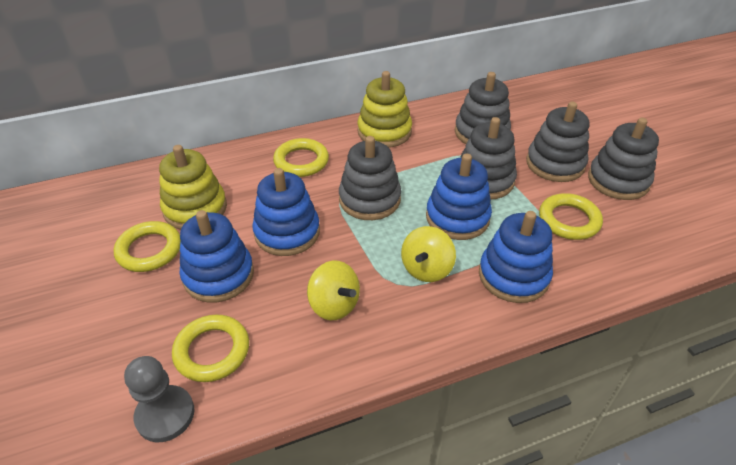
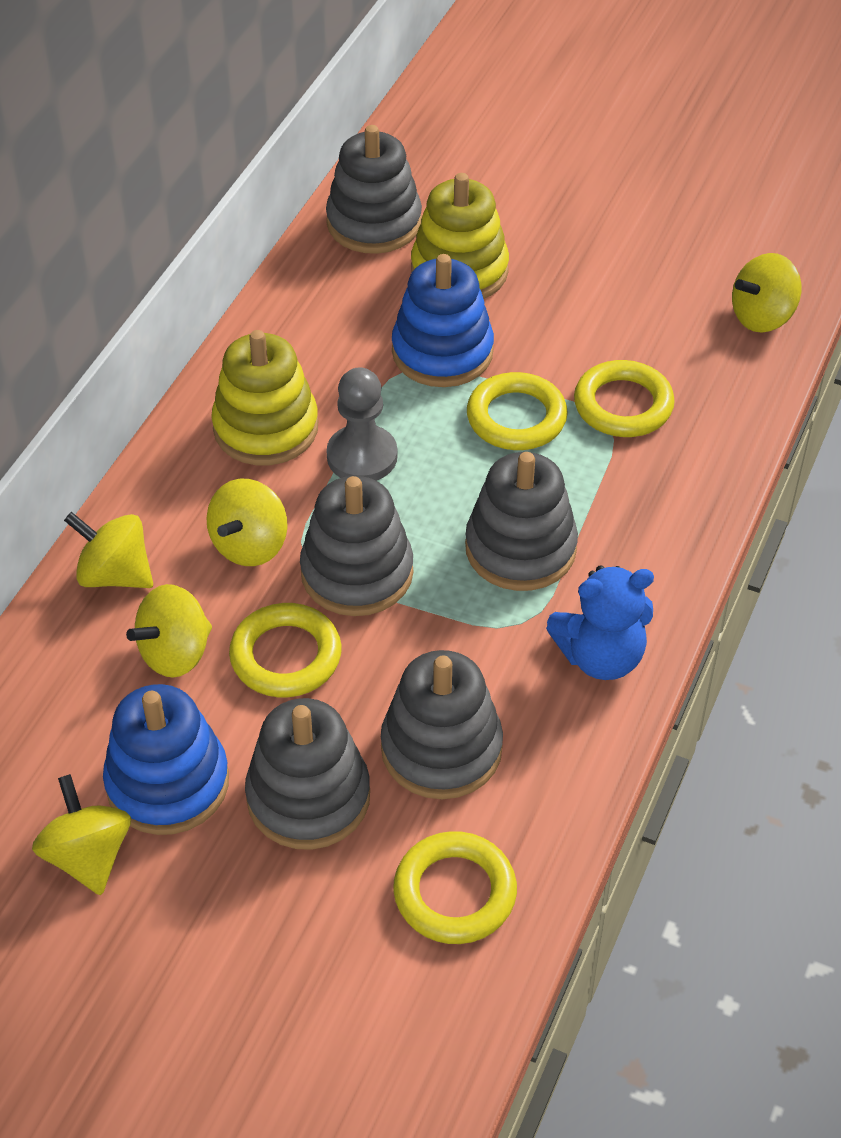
blue stacking toy: 4 -> 2
blue teddy bear: 0 -> 1
yellow spinning top: 2 -> 5

